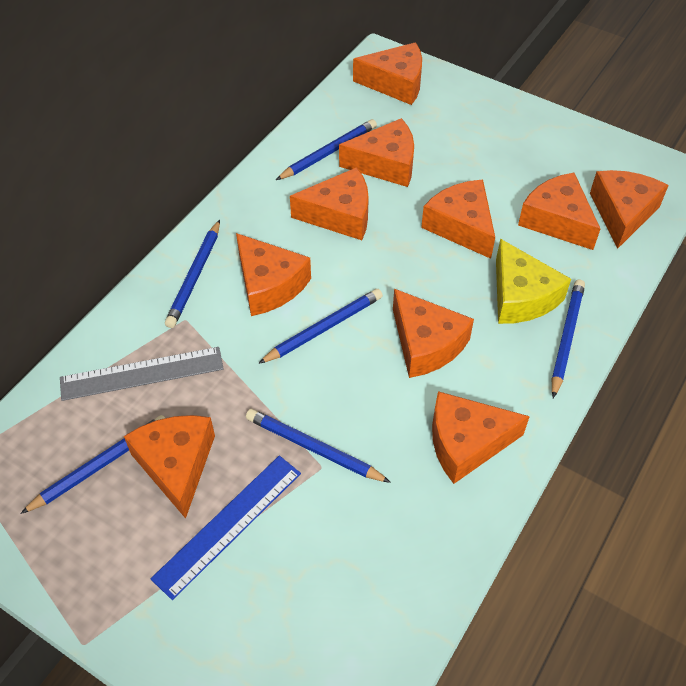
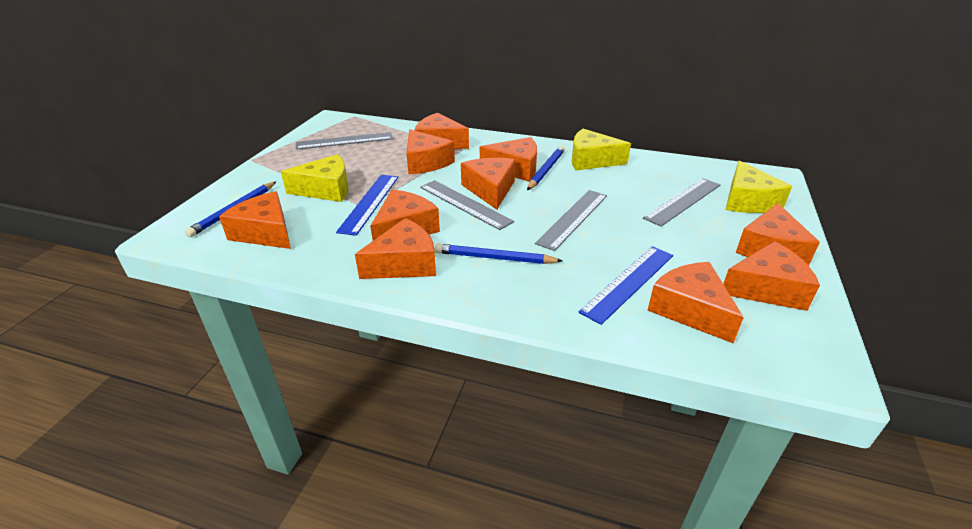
blue pencil: 6 -> 3
blue ruler: 1 -> 2
grey ruler: 1 -> 4
yellow cheese: 1 -> 3

